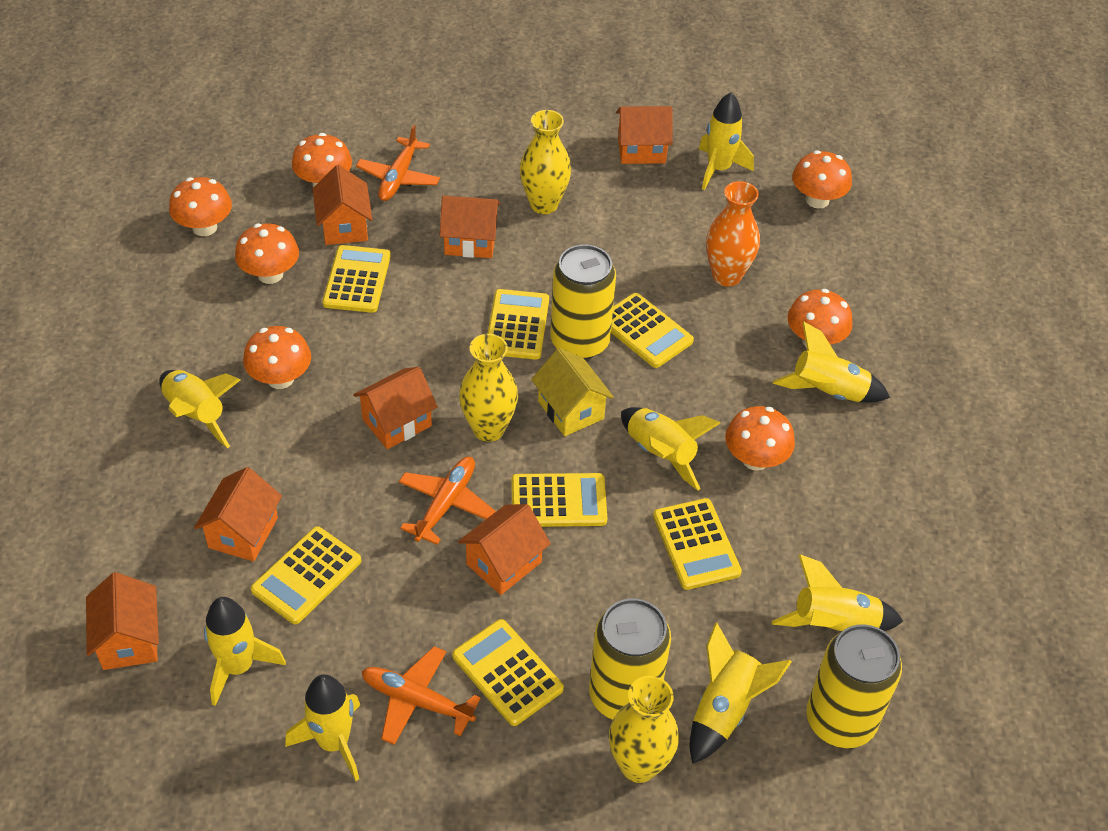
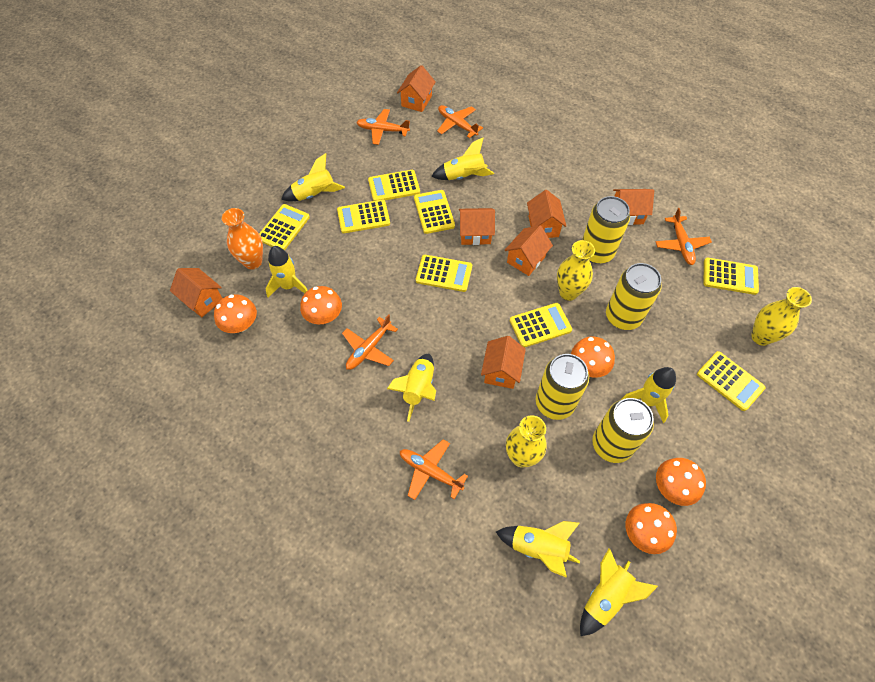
orange mushroom: 7 -> 5
orange plane: 3 -> 5
yellow calculator: 7 -> 8
yellow can: 3 -> 4
yellow house: 1 -> 0
yellow rocket: 8 -> 7

